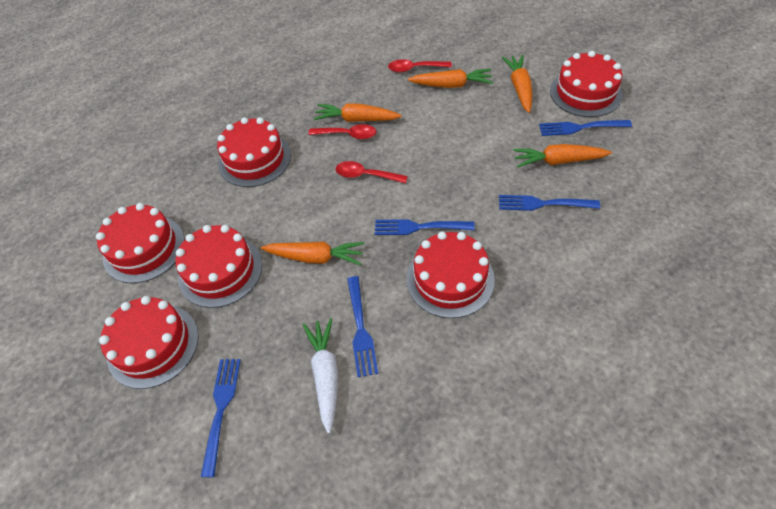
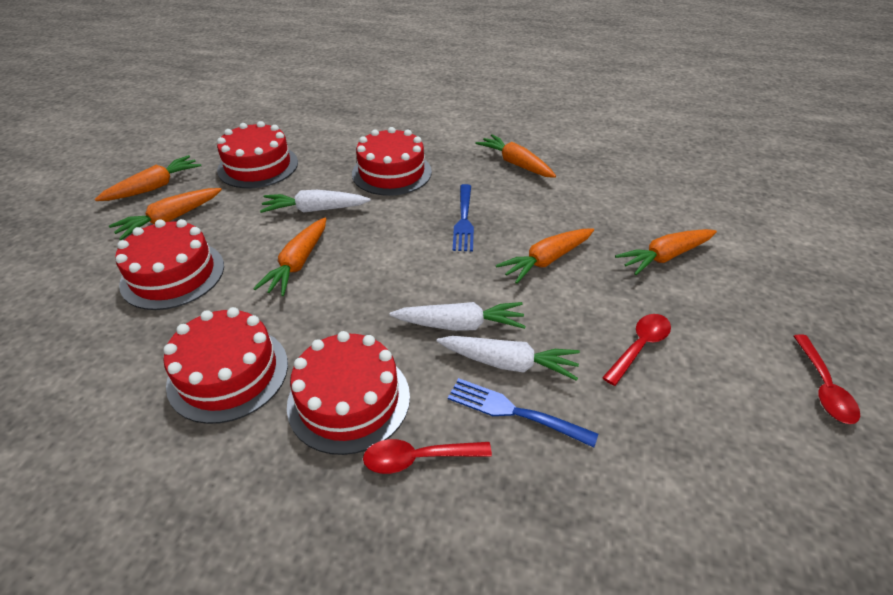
blue fork: 5 -> 2
orange carrot: 5 -> 6
red cake: 6 -> 5
white carrot: 1 -> 3

